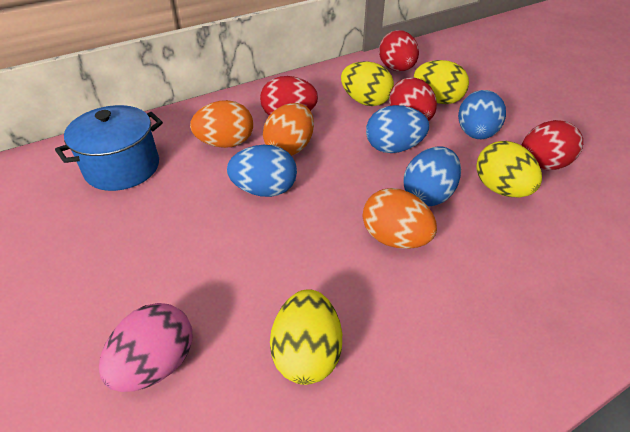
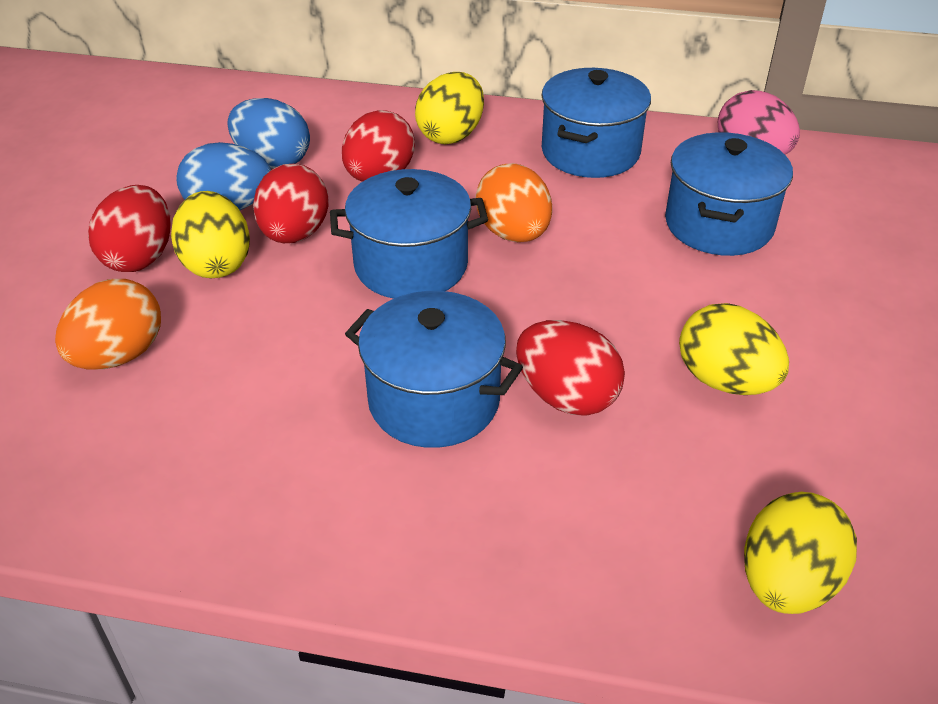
blue egg: 4 -> 2
blue pot: 1 -> 4
orange egg: 3 -> 2

